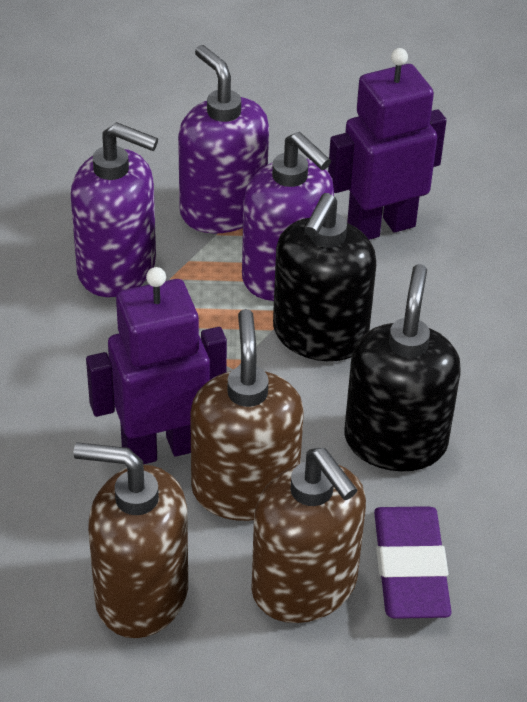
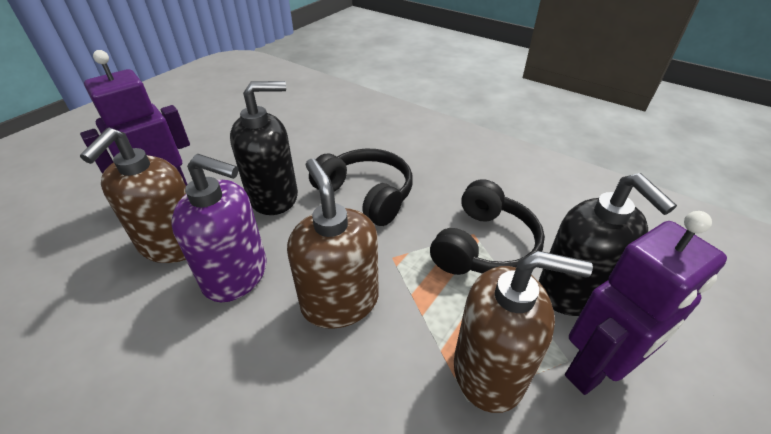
black headphones: 0 -> 2
purple eraser: 1 -> 0
purple soap dispenser: 3 -> 1

